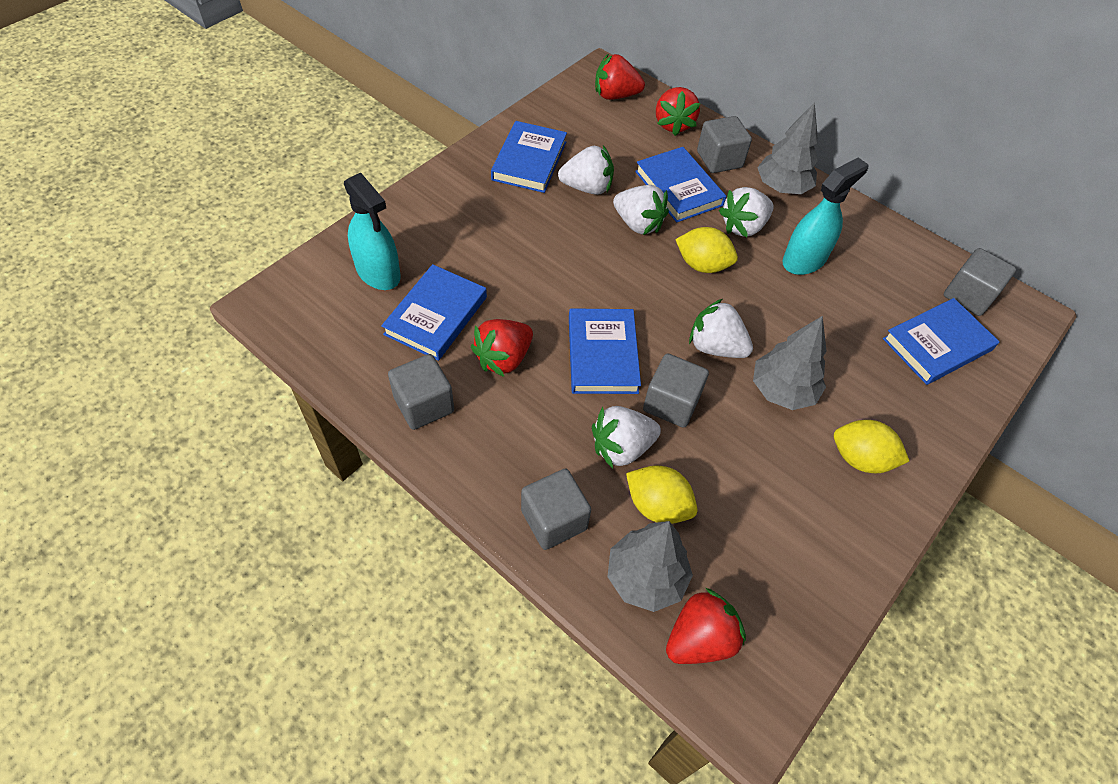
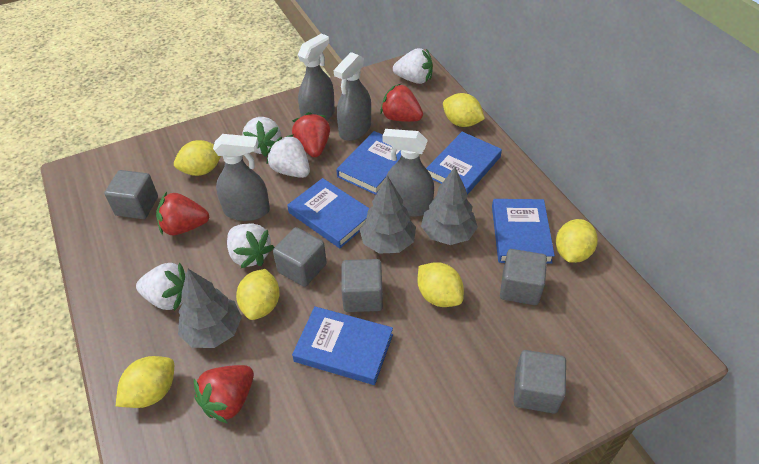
grey spray bottle: 0 -> 4
turquoise spray bottle: 2 -> 0
yellow lemon: 3 -> 6

